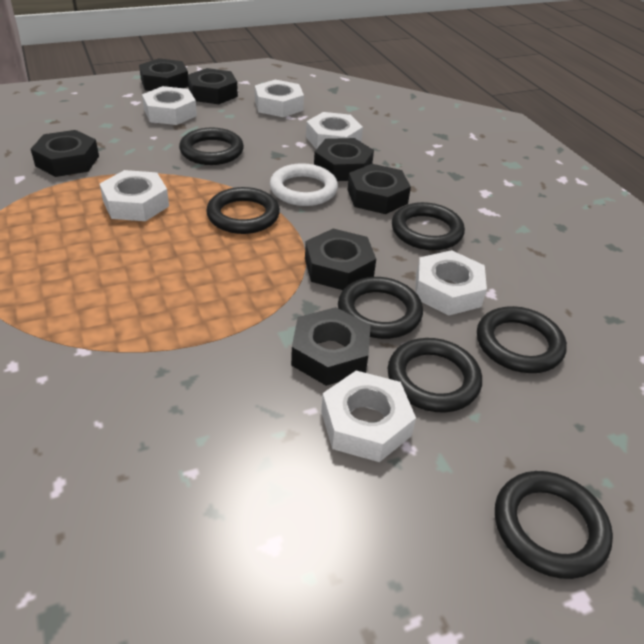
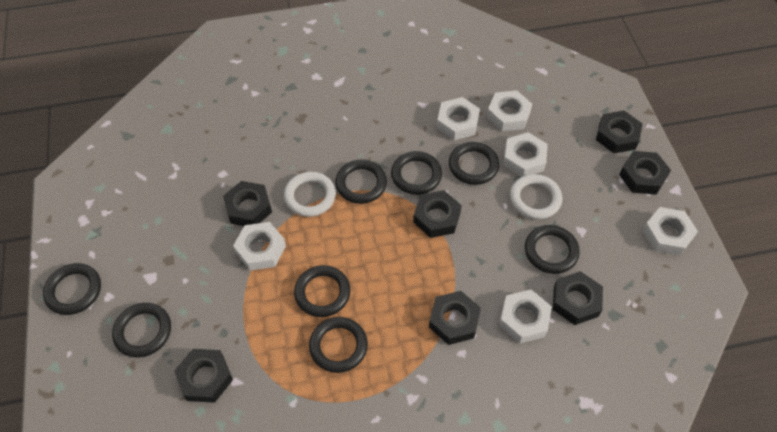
black ring: 7 -> 8
white ring: 1 -> 2

